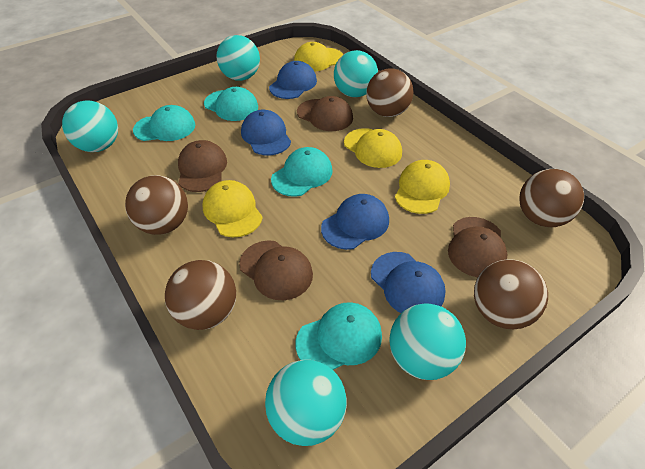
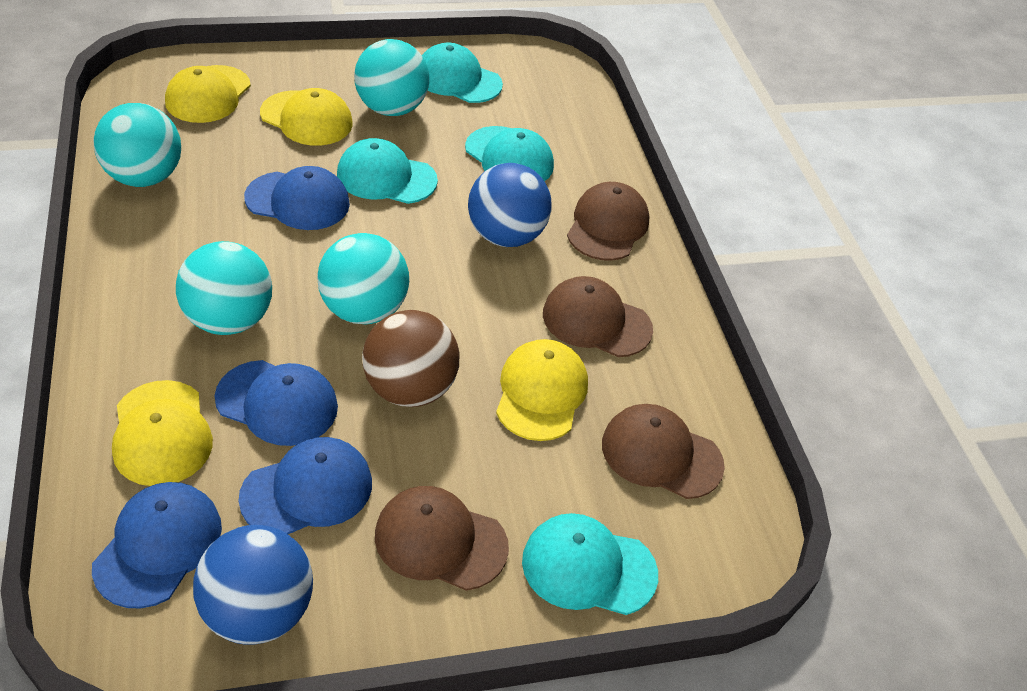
blue ball: 0 -> 2
brown ball: 5 -> 1
turquoise ball: 5 -> 4

